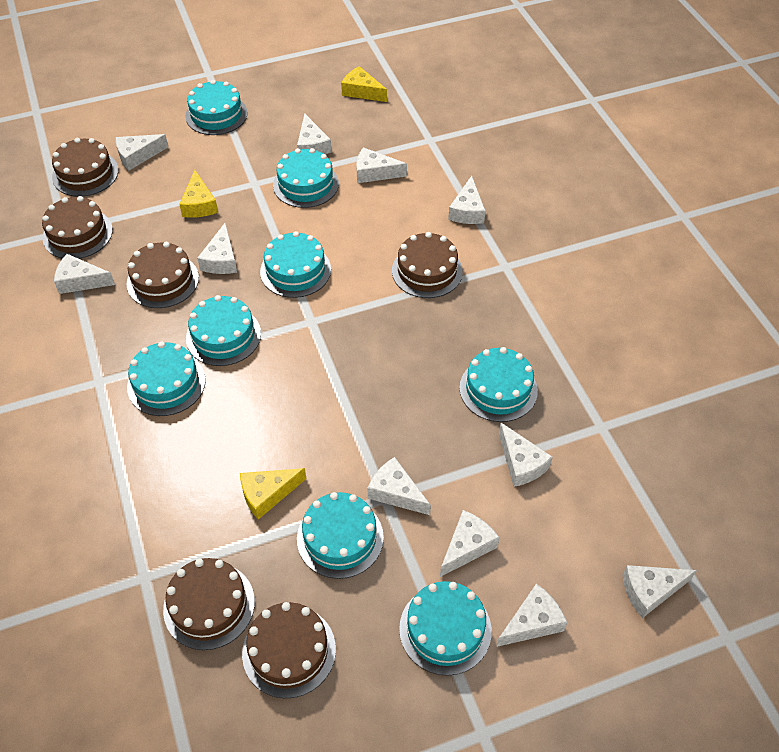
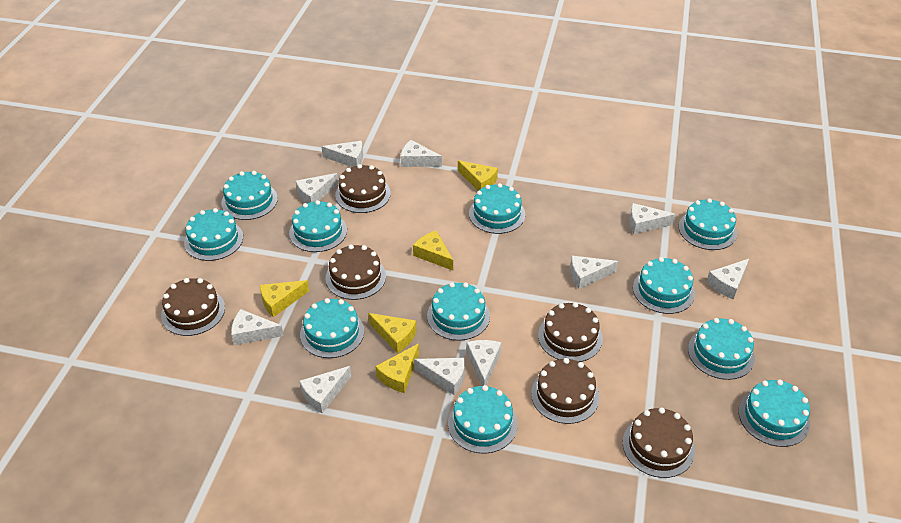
turquoise cake: 8 -> 11
white cheese: 11 -> 10
yellow cheese: 3 -> 5

